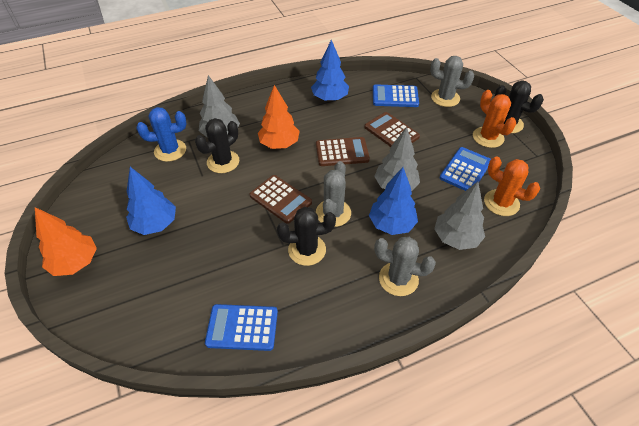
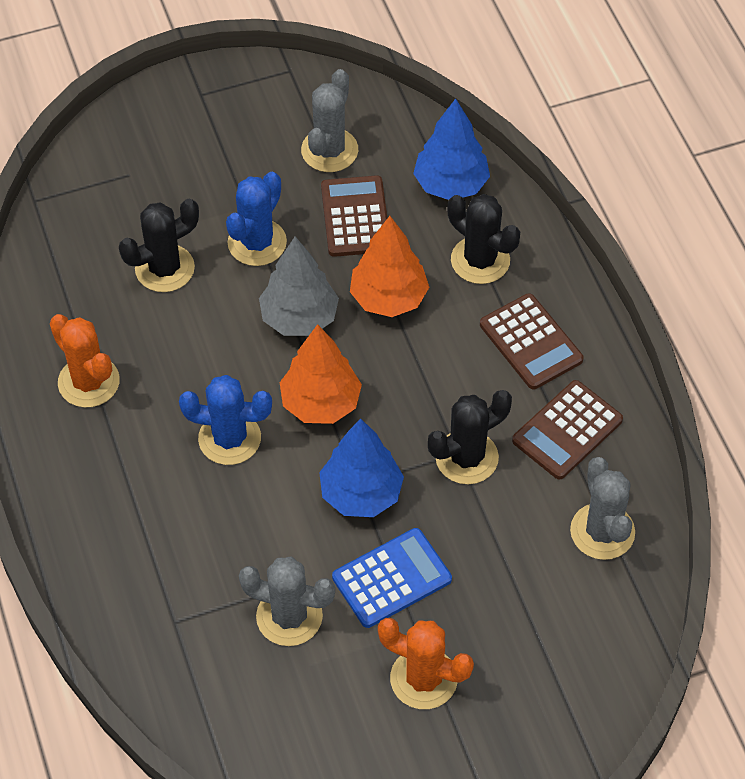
blue cactus: 1 -> 2
blue calculator: 3 -> 1
blue tree: 3 -> 2
grey tree: 3 -> 1

